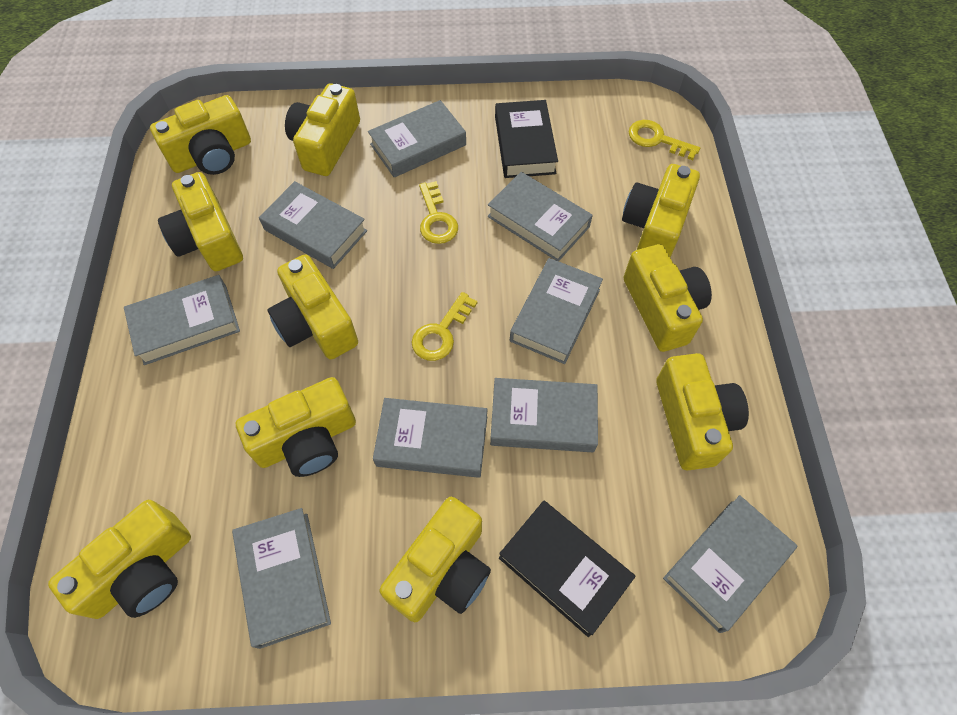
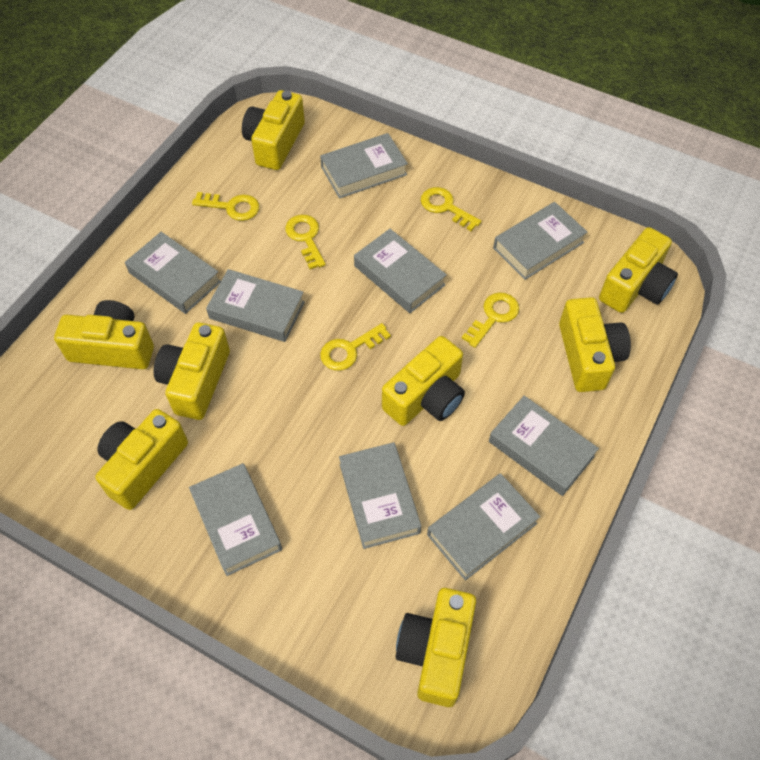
black book: 2 -> 0
yellow camera: 10 -> 8
yellow key: 3 -> 5

